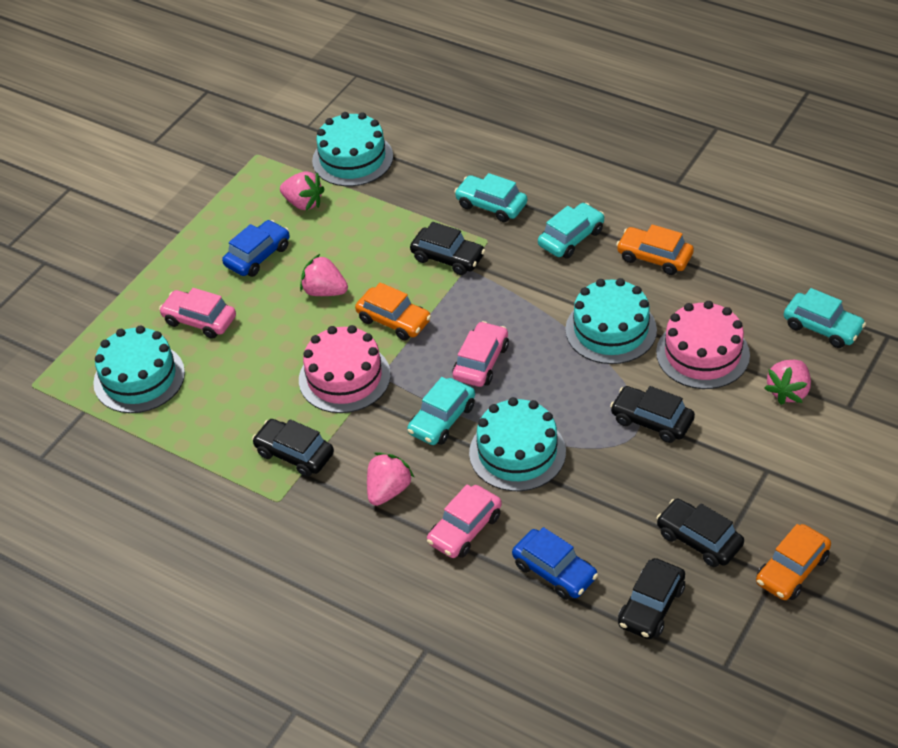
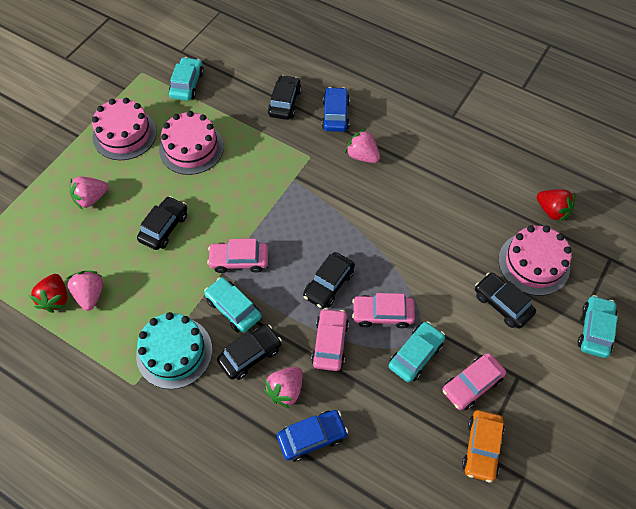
orange car: 3 -> 1
pink cake: 2 -> 3
pink car: 3 -> 4
red strawberry: 0 -> 2
turquoise cake: 4 -> 1

